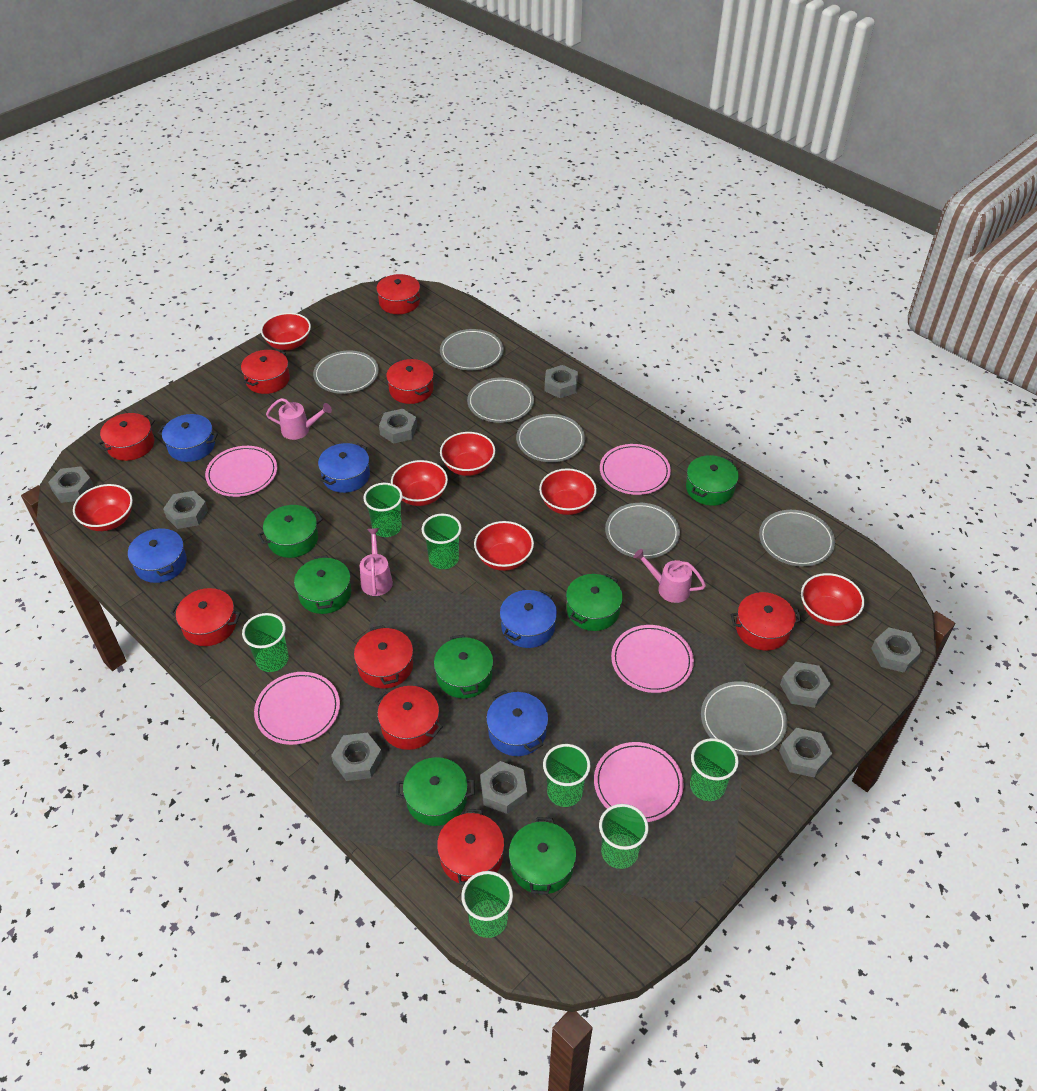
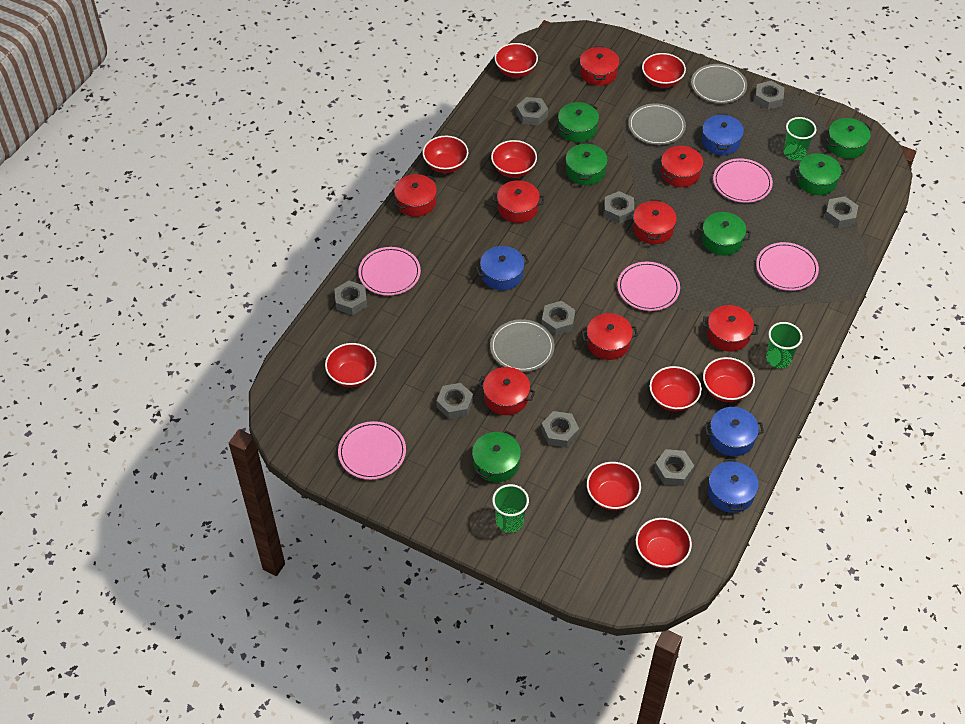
blue pot: 5 -> 4
green cup: 7 -> 3
green pot: 7 -> 6
grey plate: 7 -> 3
pink watering can: 3 -> 0
red bowl: 7 -> 9
red pot: 9 -> 8

